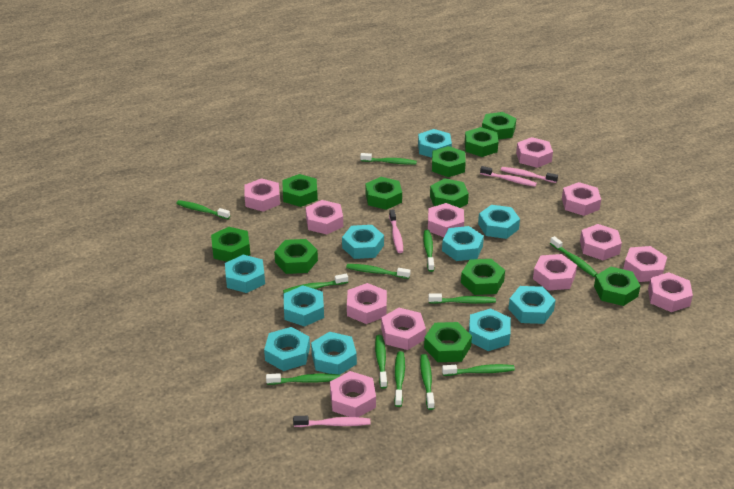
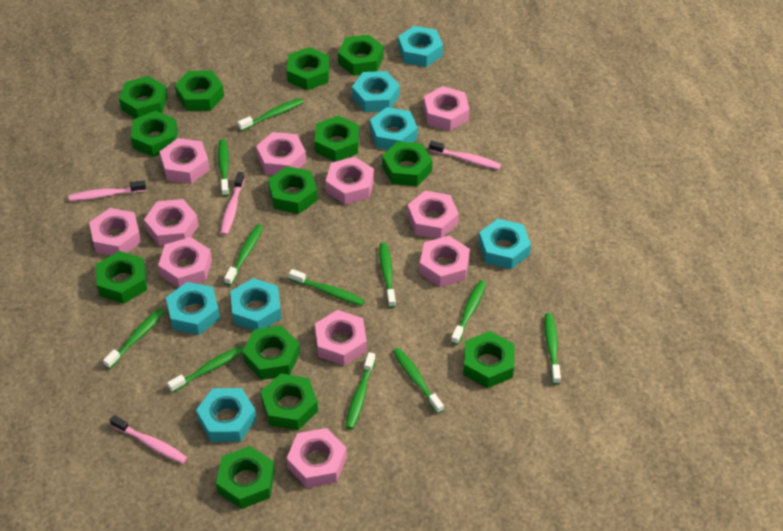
green nut: 11 -> 13
green toothbrush: 12 -> 11
pink nut: 12 -> 11
turquoise nut: 10 -> 7

